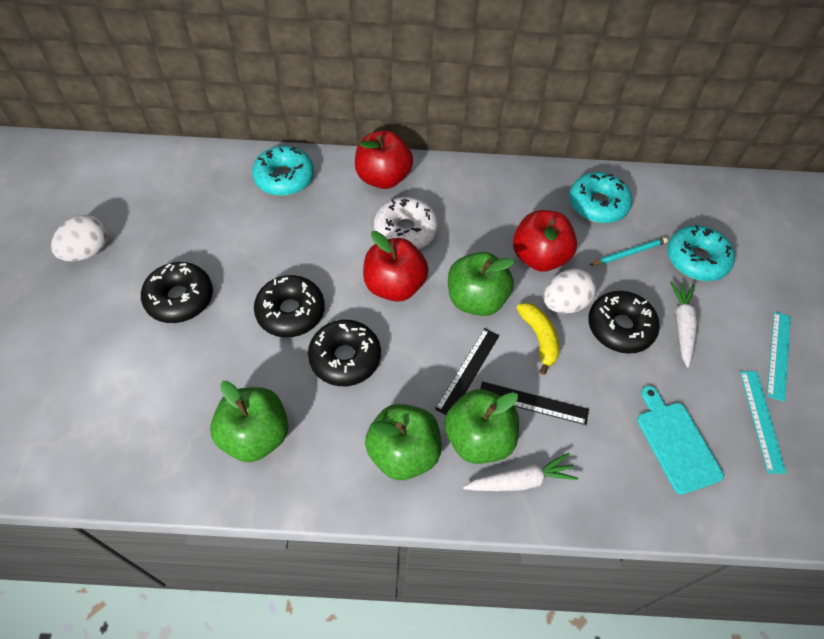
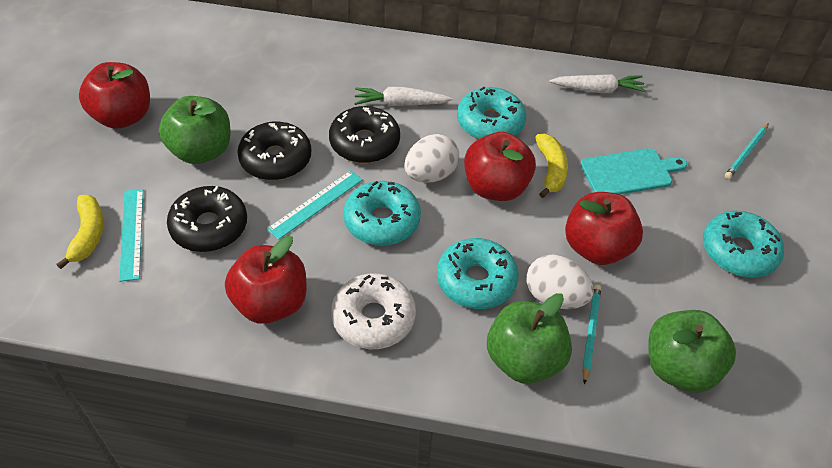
black donut: 4 -> 3
black ruler: 2 -> 0
green apple: 4 -> 3
red apple: 3 -> 4
turquoise donut: 3 -> 4
turquoise pencil: 1 -> 2
yellow banana: 1 -> 2

